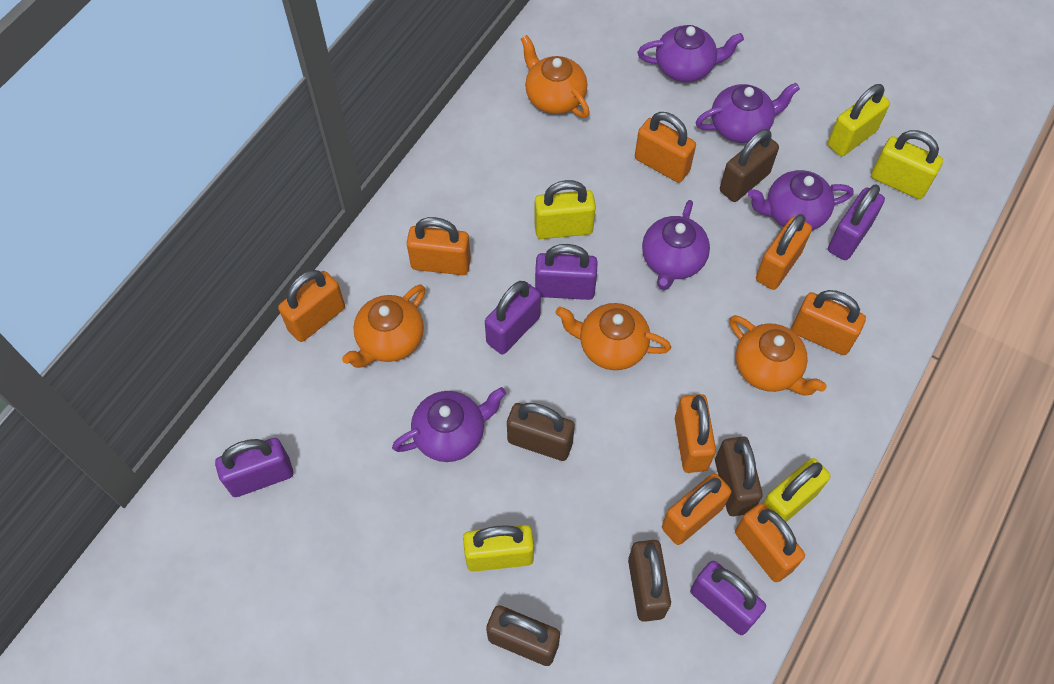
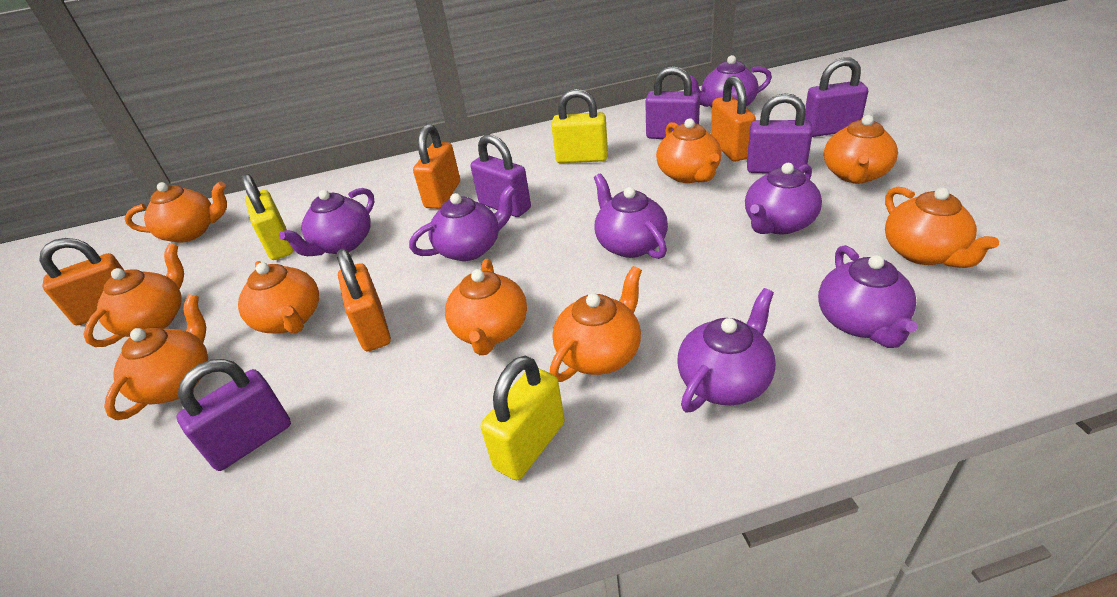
brown padlock: 5 -> 0
orange padlock: 8 -> 4
orange teapot: 4 -> 9
purple teapot: 5 -> 7
yellow padlock: 5 -> 3

